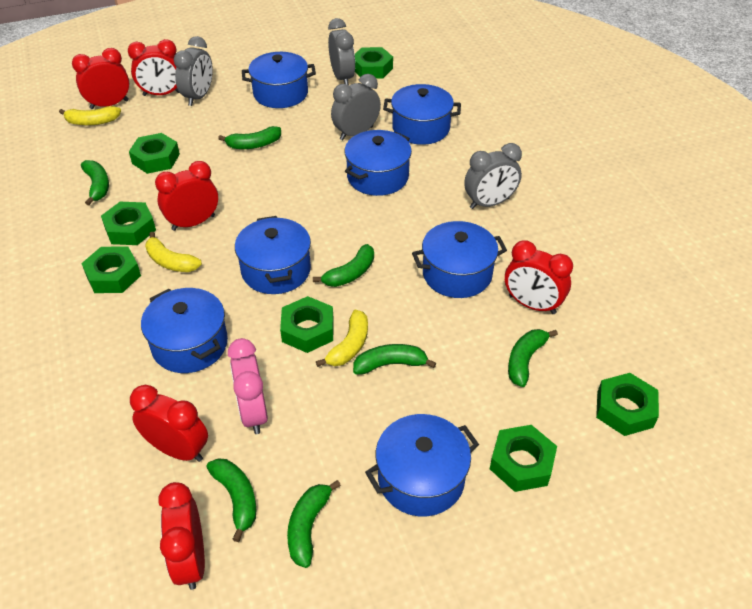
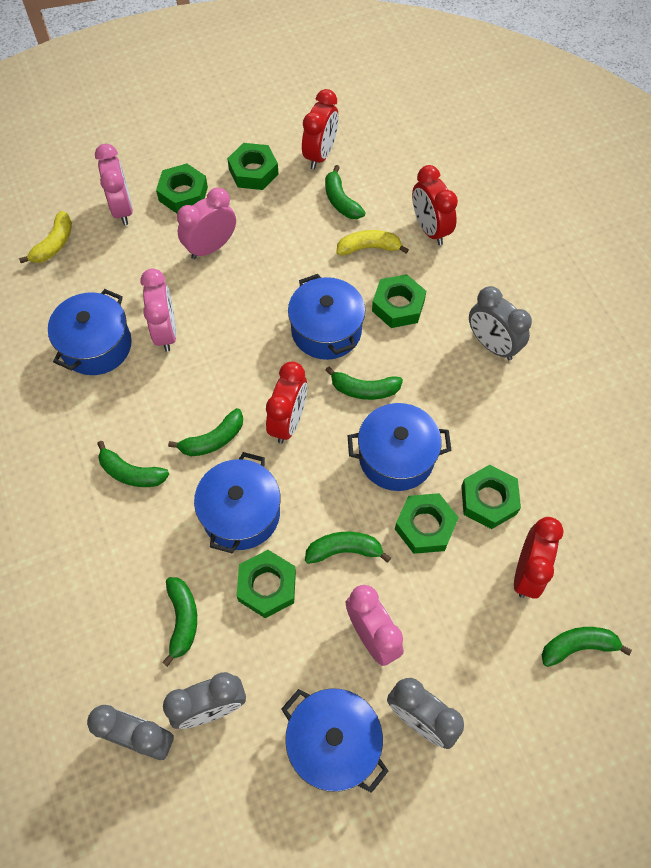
blue pot: 7 -> 5
green nut: 7 -> 6
pink clock: 1 -> 4
red clock: 6 -> 4
yellow banana: 3 -> 2

